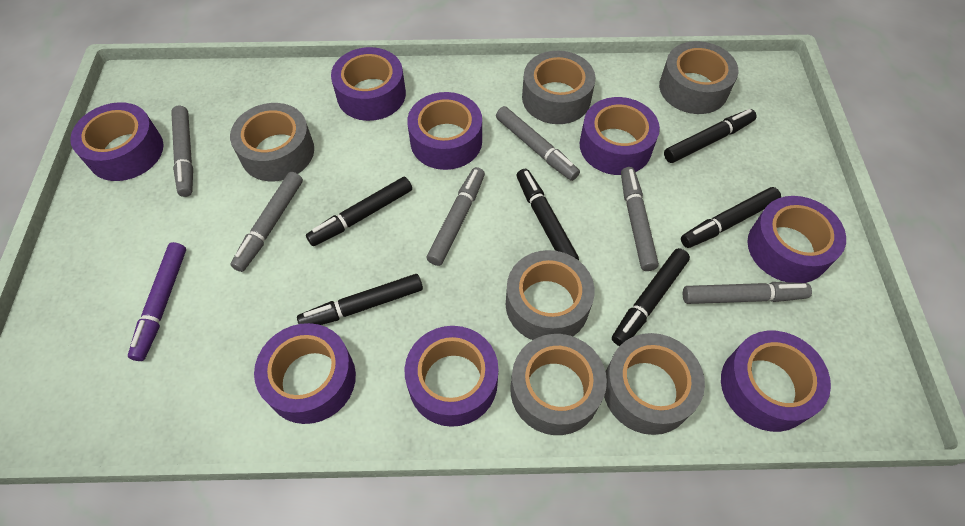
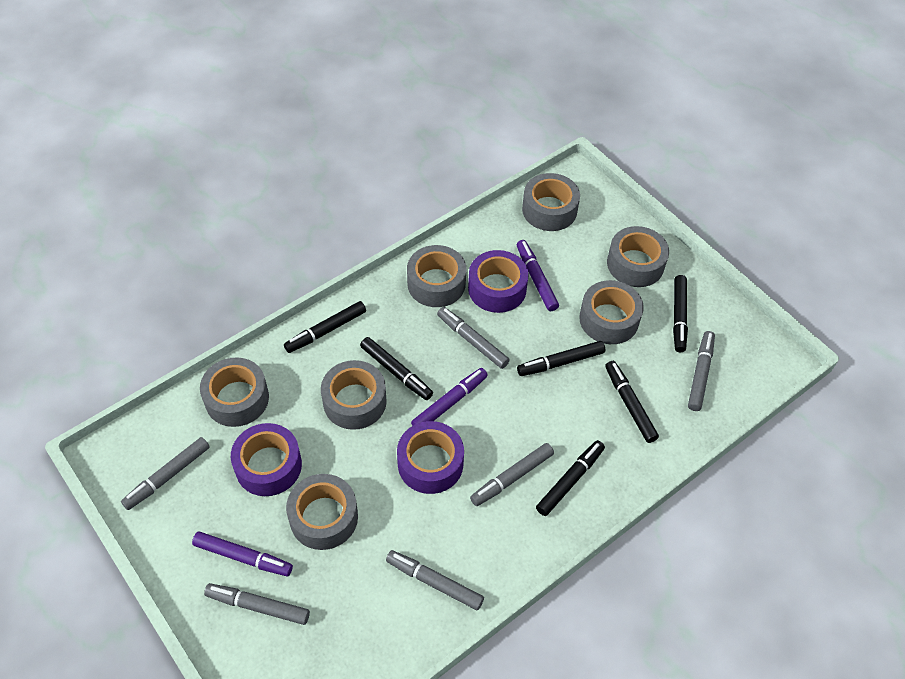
grey tape: 6 -> 7
purple marker: 1 -> 3
purple tape: 8 -> 3

